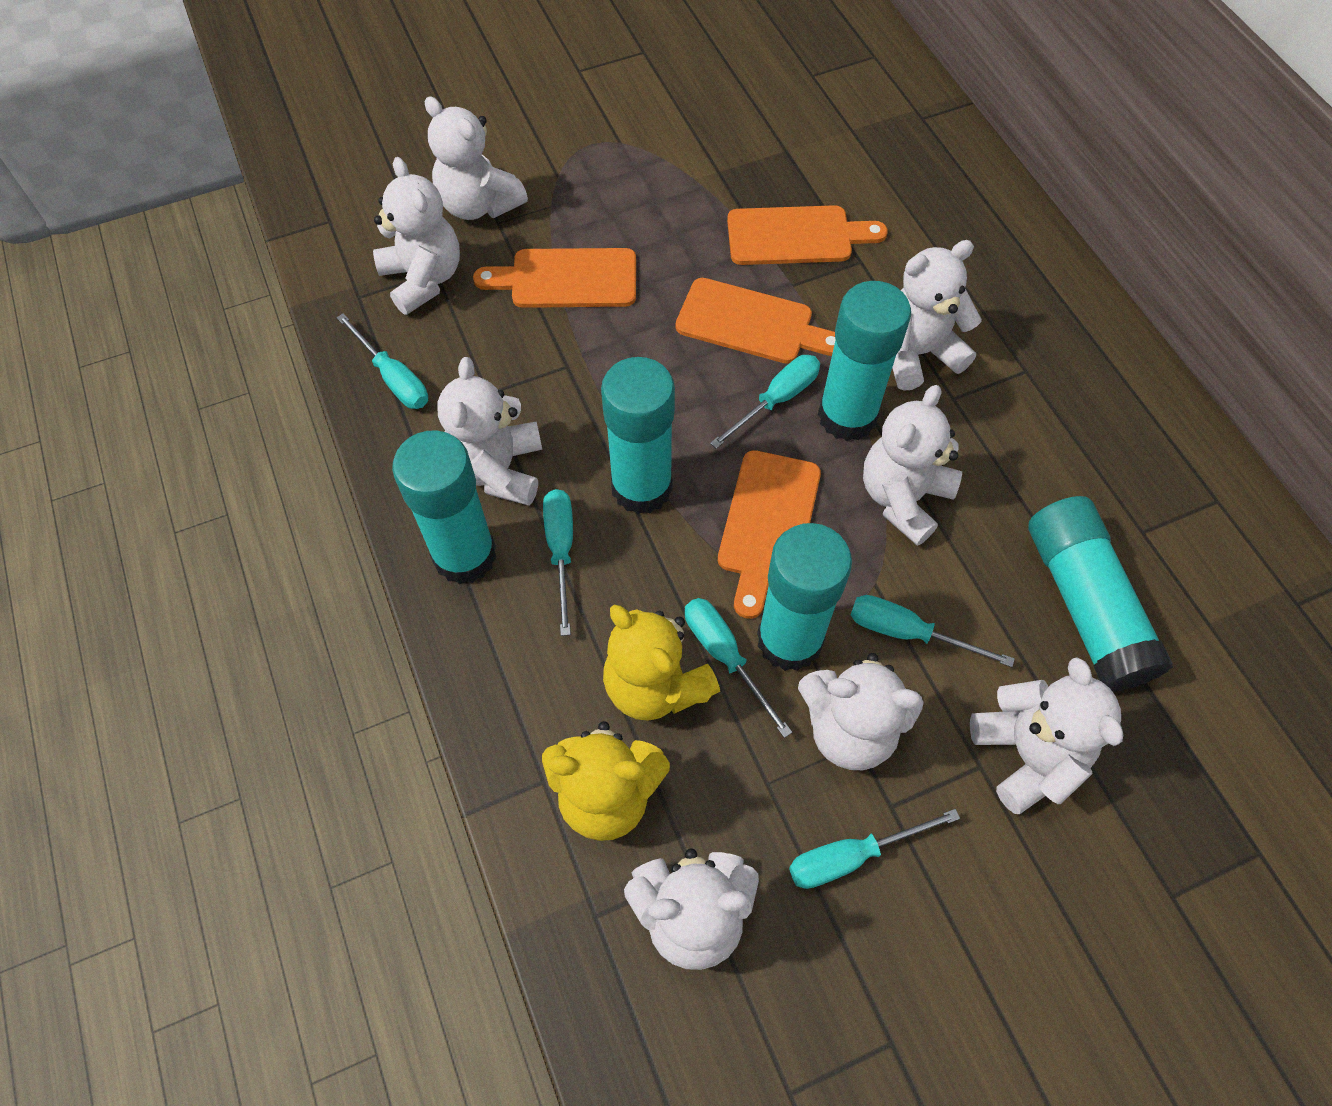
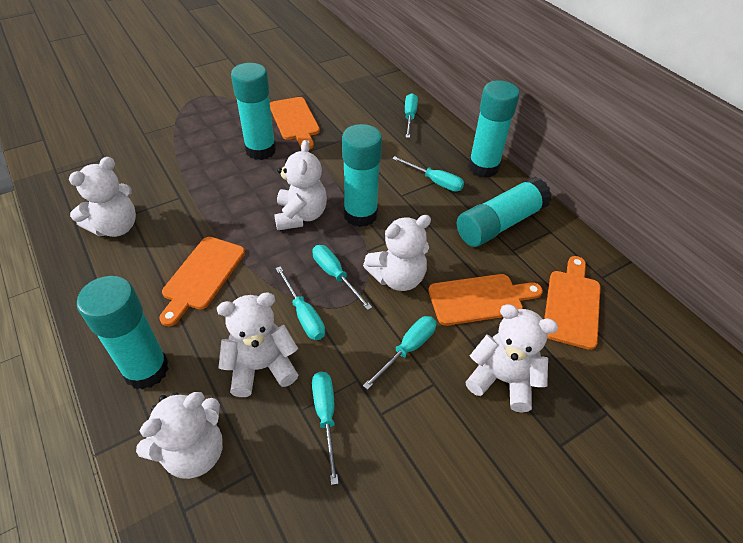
white teddy bear: 8 -> 6
yellow teddy bear: 2 -> 0

